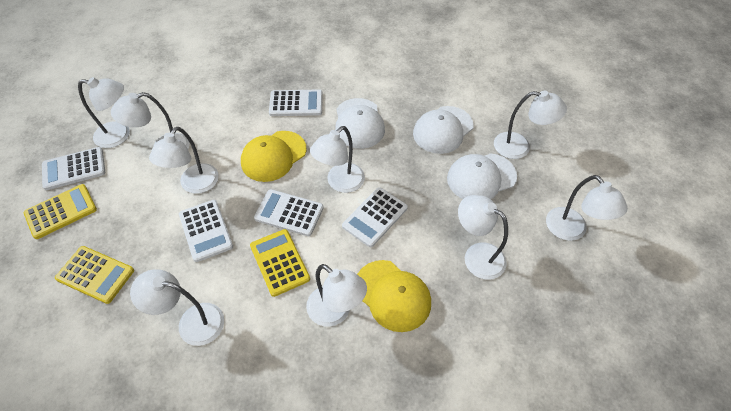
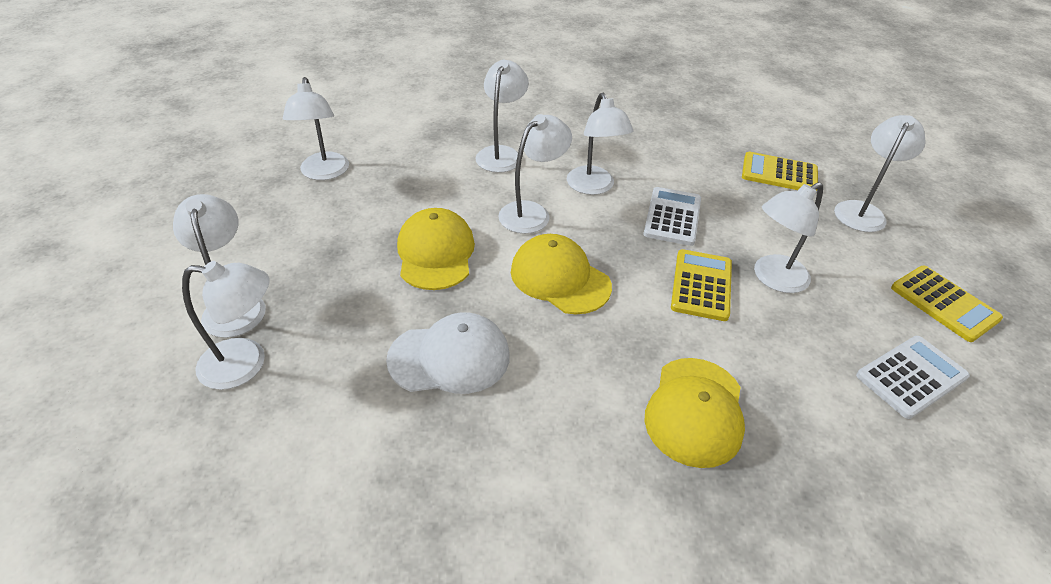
white calculator: 5 -> 2
white cap: 3 -> 1
white lamp: 9 -> 8
yellow cap: 2 -> 3

